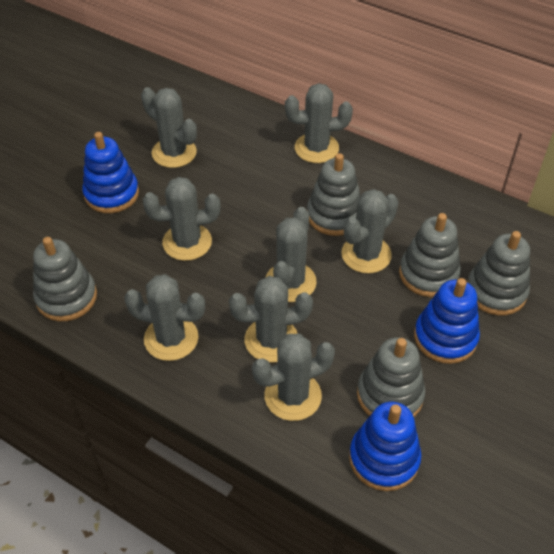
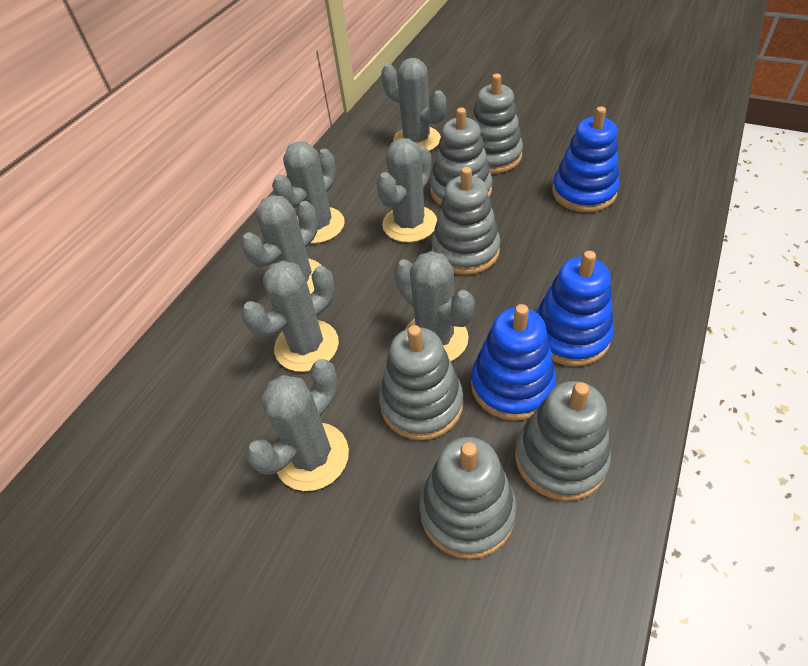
grey cactus: 8 -> 7
grey stacking toy: 5 -> 6

